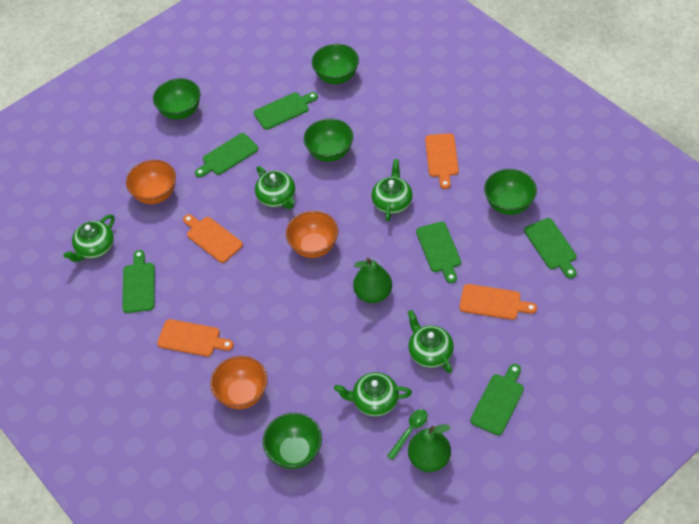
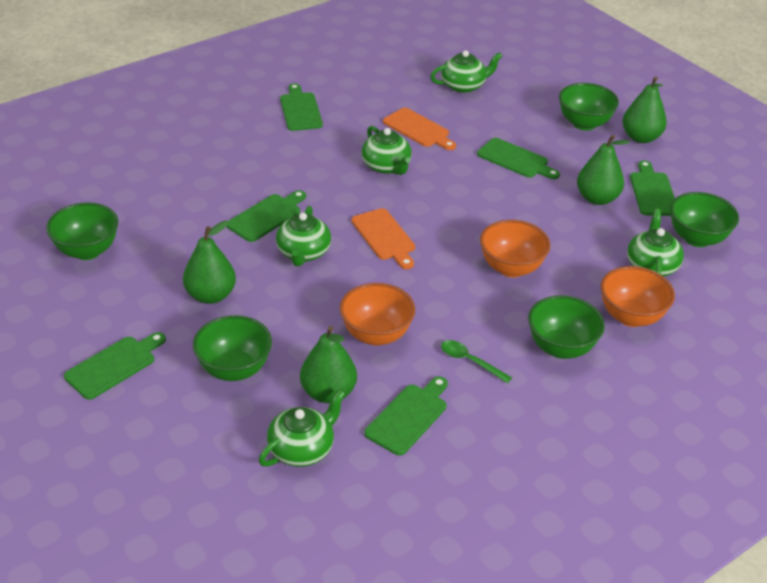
green pear: 2 -> 4
orange cutting board: 4 -> 2

